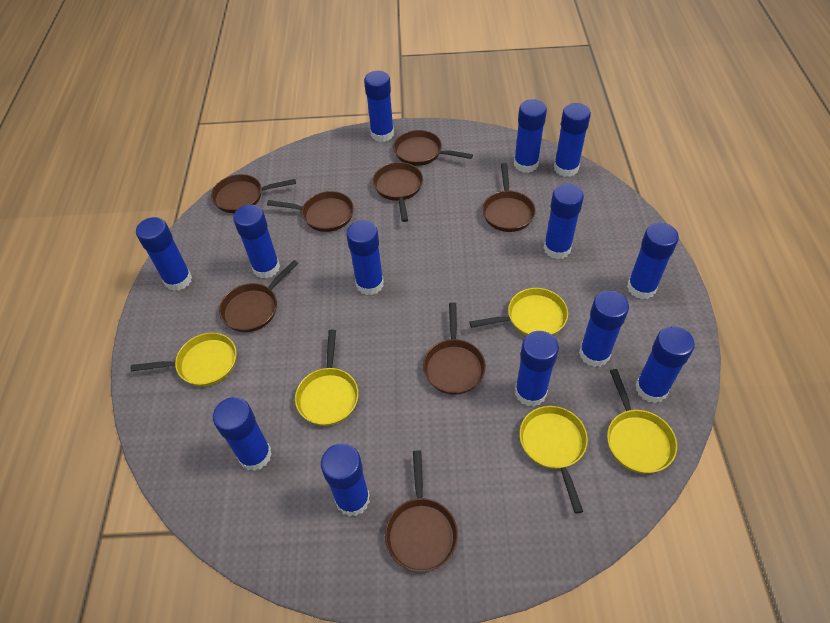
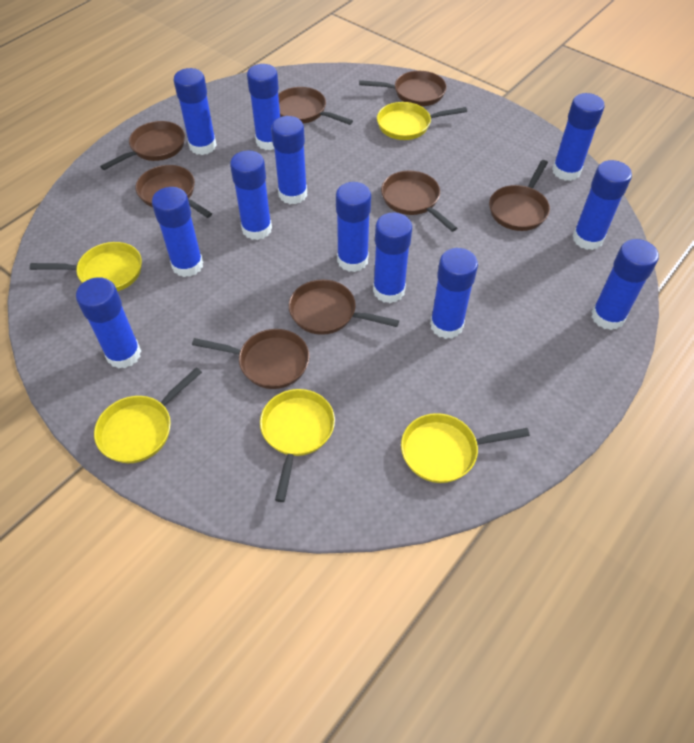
blue glue stick: 13 -> 12

